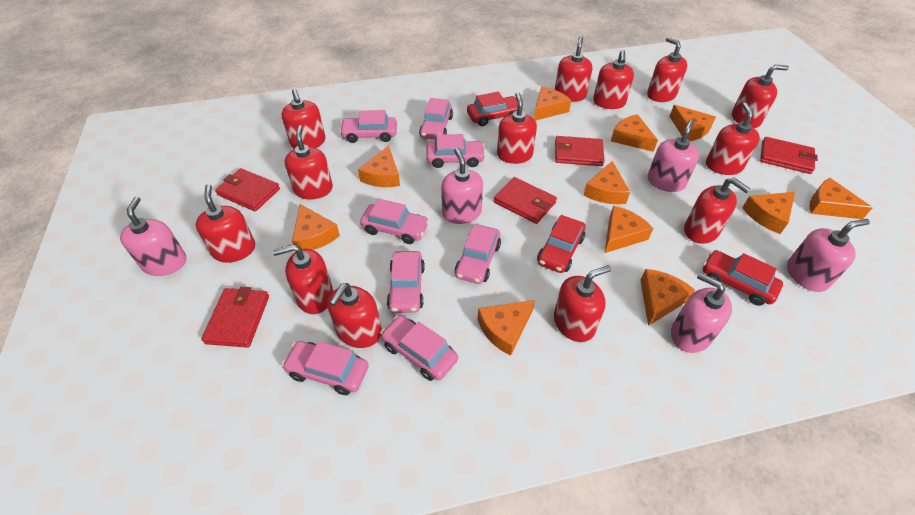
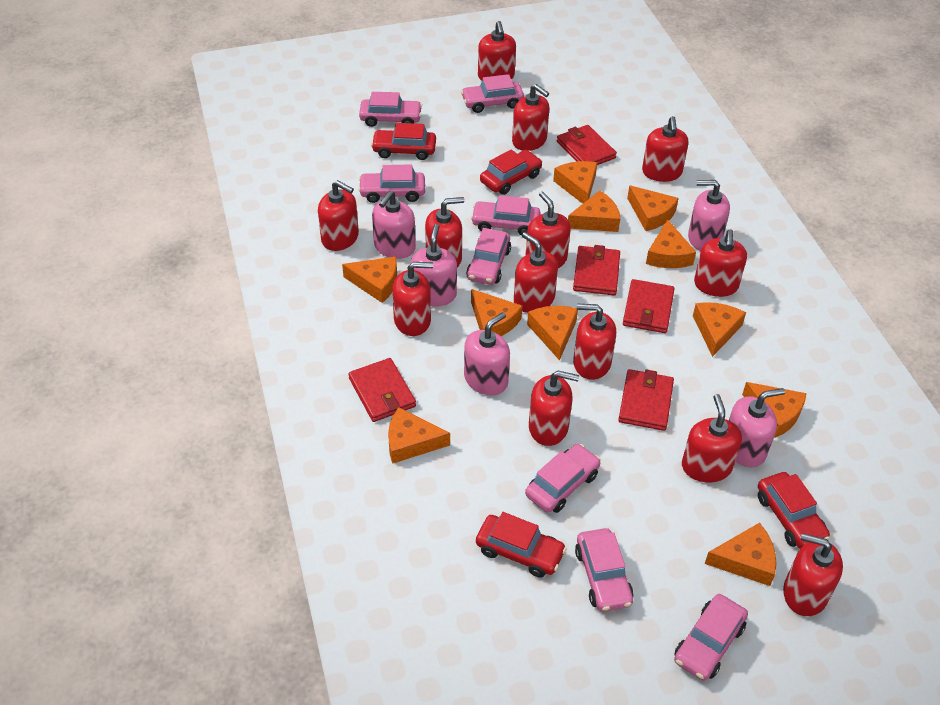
red car: 3 -> 4

